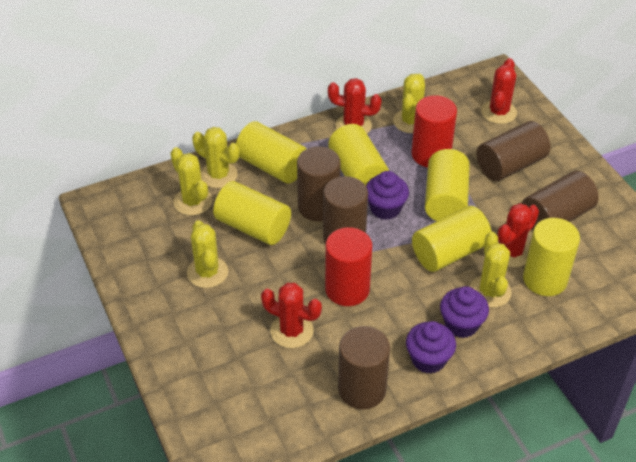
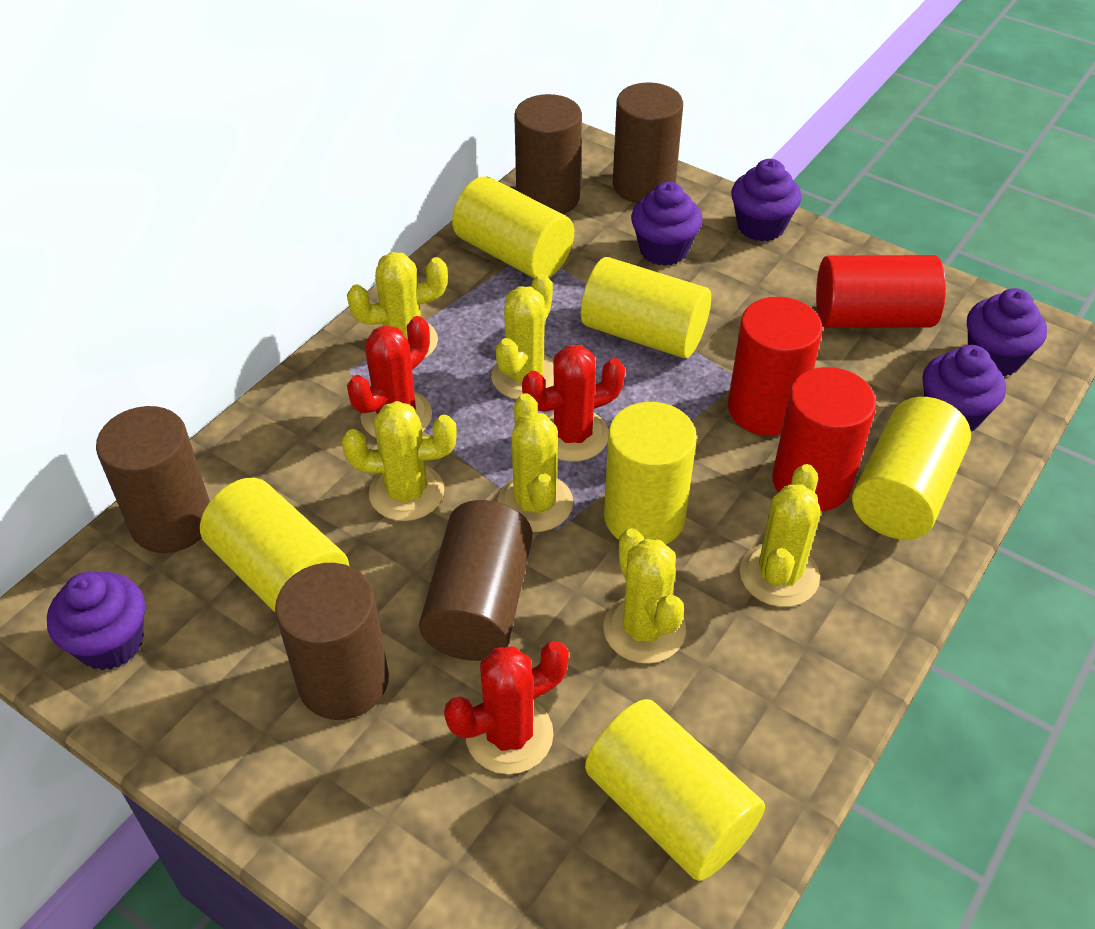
purple cupcake: 3 -> 5
red cactus: 4 -> 3
red cylinder: 2 -> 3
yellow cactus: 5 -> 6

